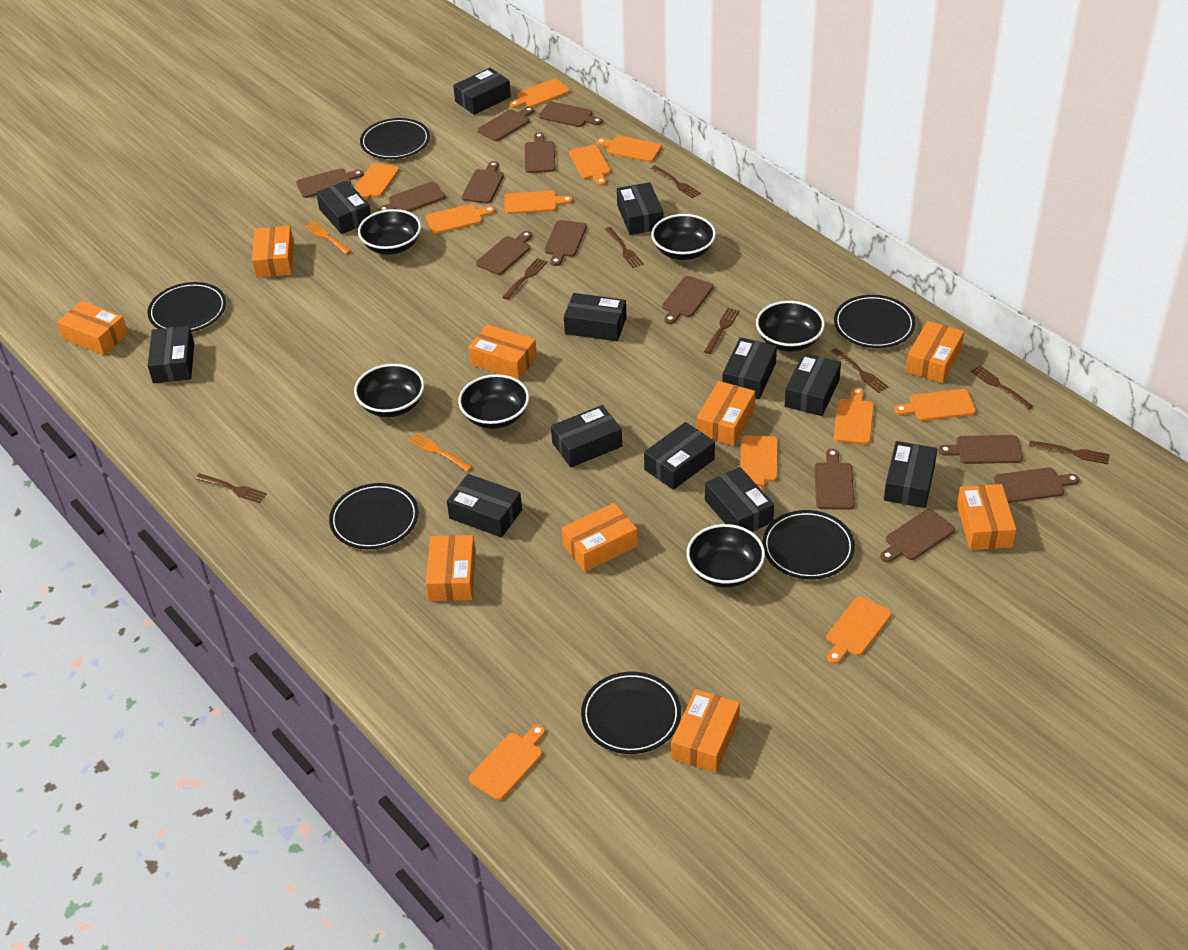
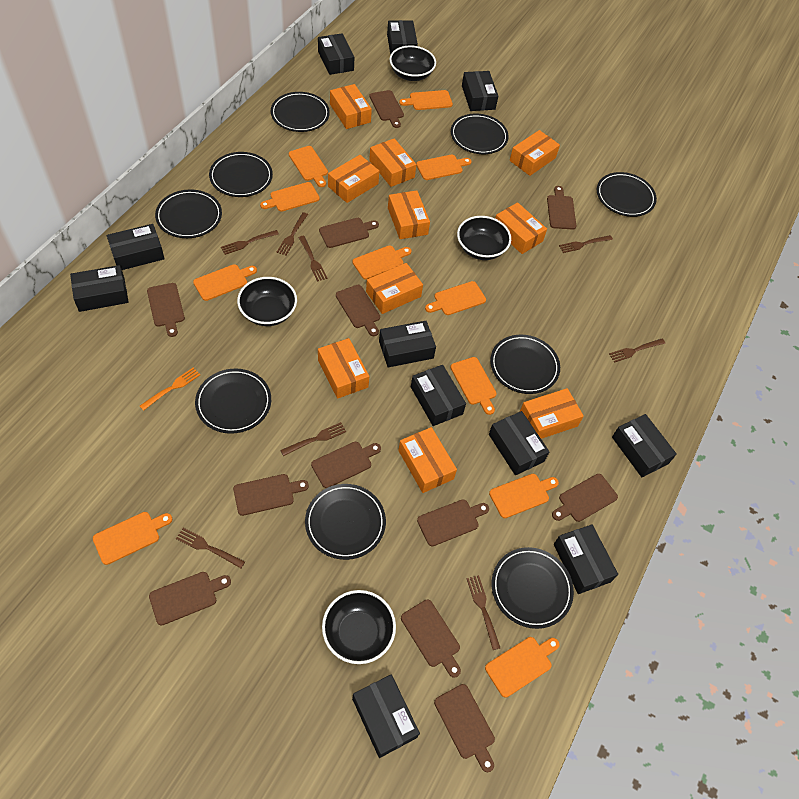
black bowl: 6 -> 4
black box: 12 -> 11
black plate: 6 -> 9
brown cutting board: 13 -> 12
orange box: 9 -> 10
orange fork: 2 -> 1

